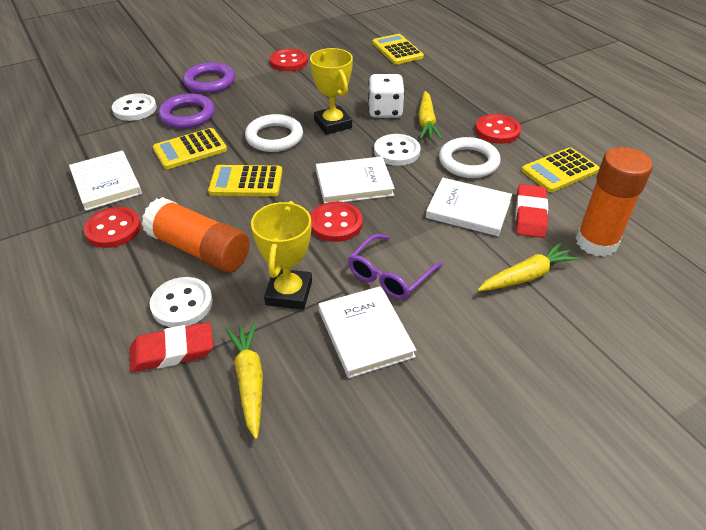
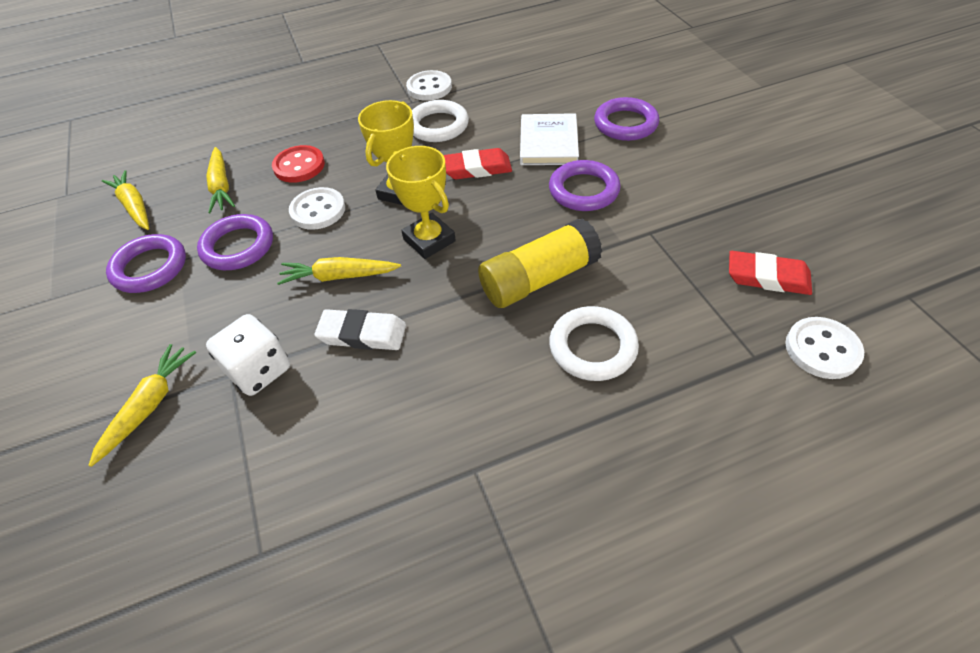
orange glue stick: 2 -> 0
purple glasses: 1 -> 0
purple ring: 2 -> 4
red button: 4 -> 1
white book: 4 -> 1
white eraser: 0 -> 1
yellow calculator: 4 -> 0
yellow carrot: 3 -> 4
yellow glue stick: 0 -> 1

